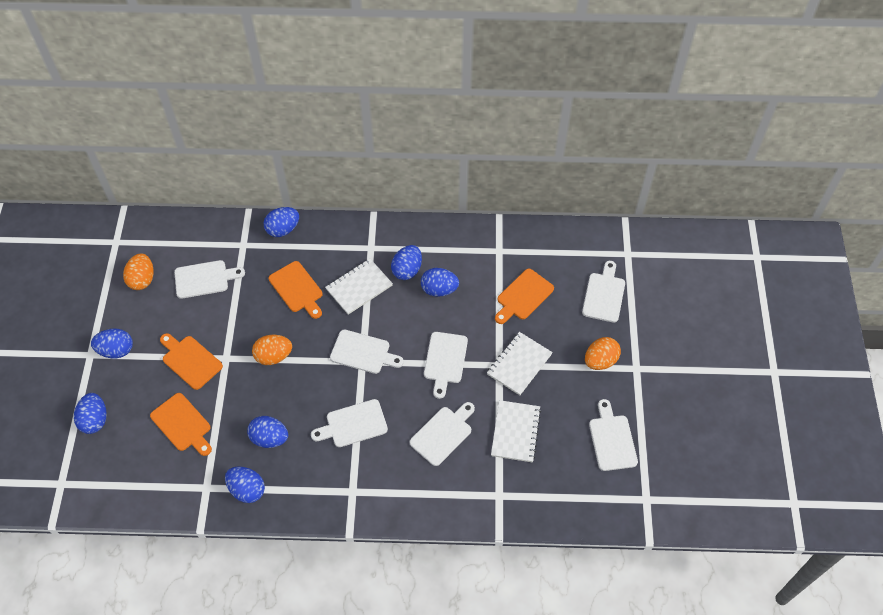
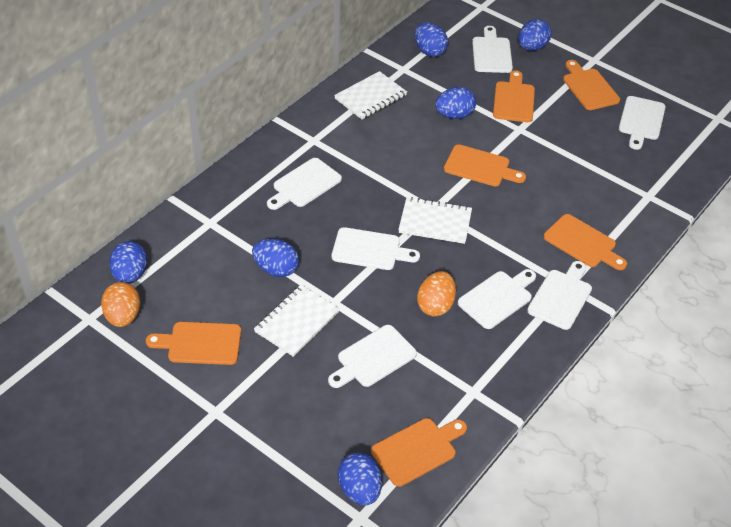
blue egg: 7 -> 6
orange cutting board: 4 -> 6
orange egg: 3 -> 2

